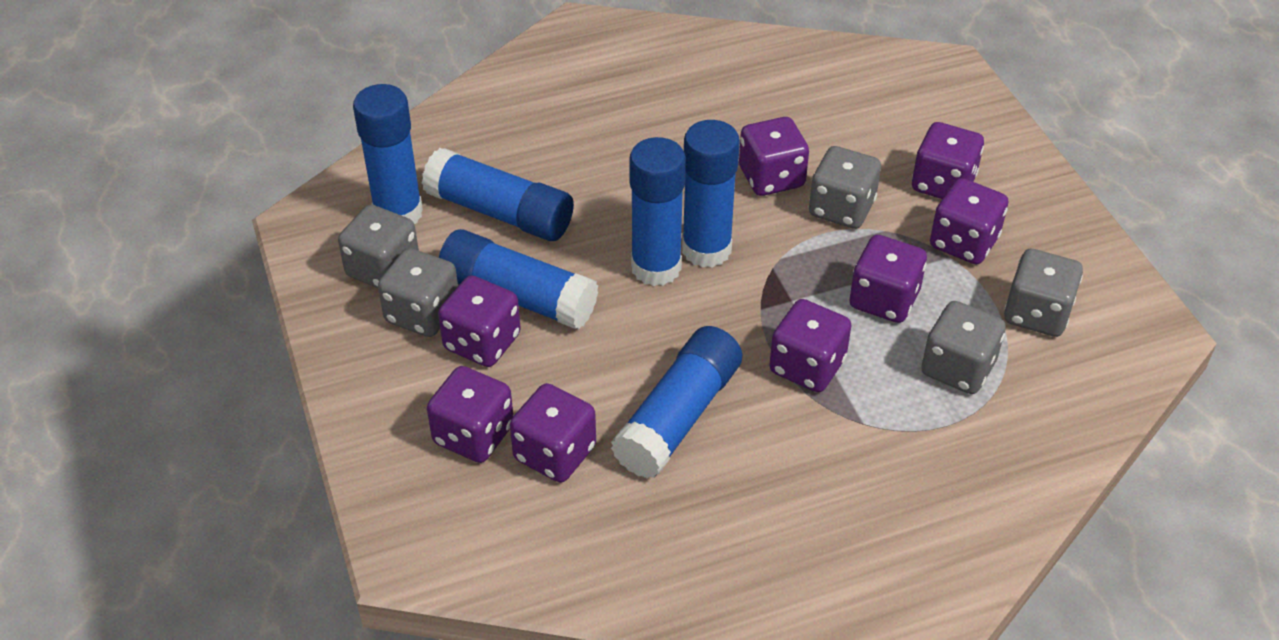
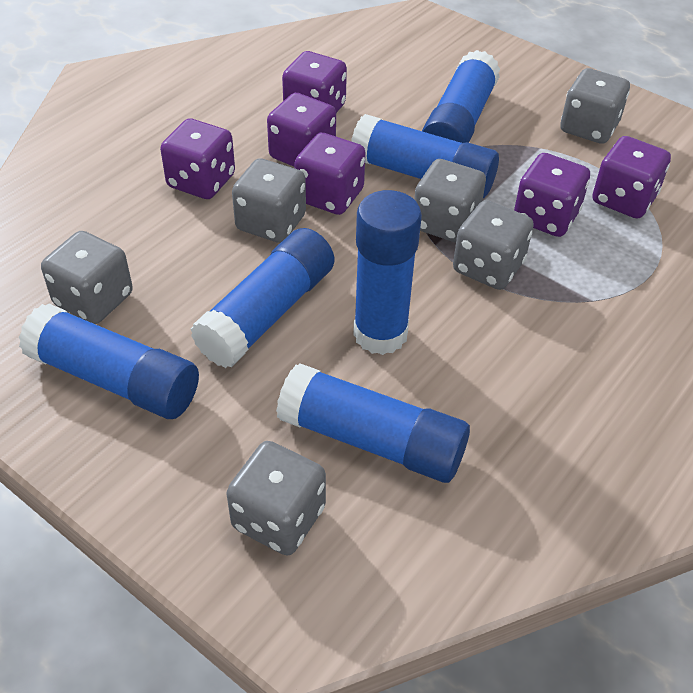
grey dice: 5 -> 6
purple dice: 8 -> 6

